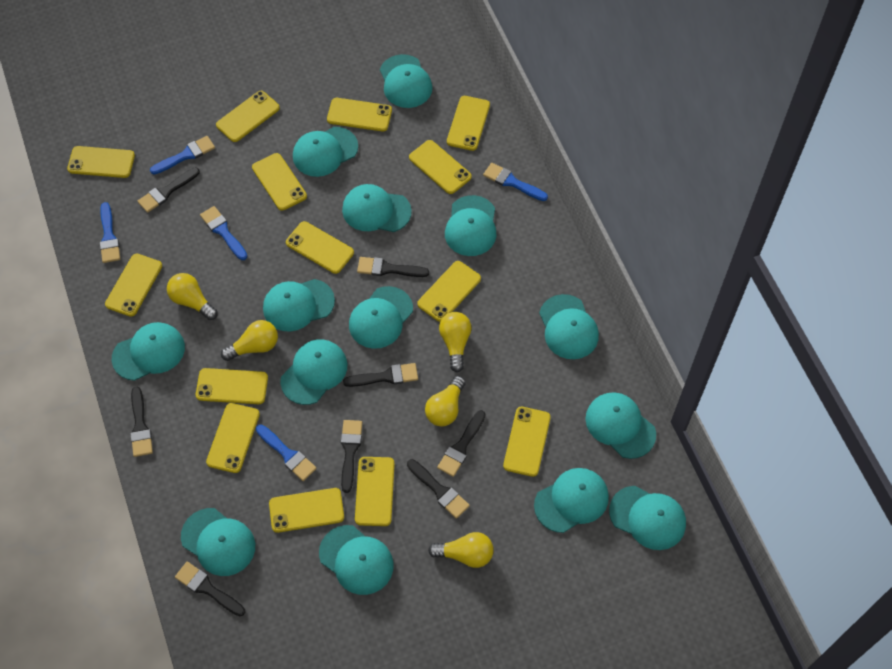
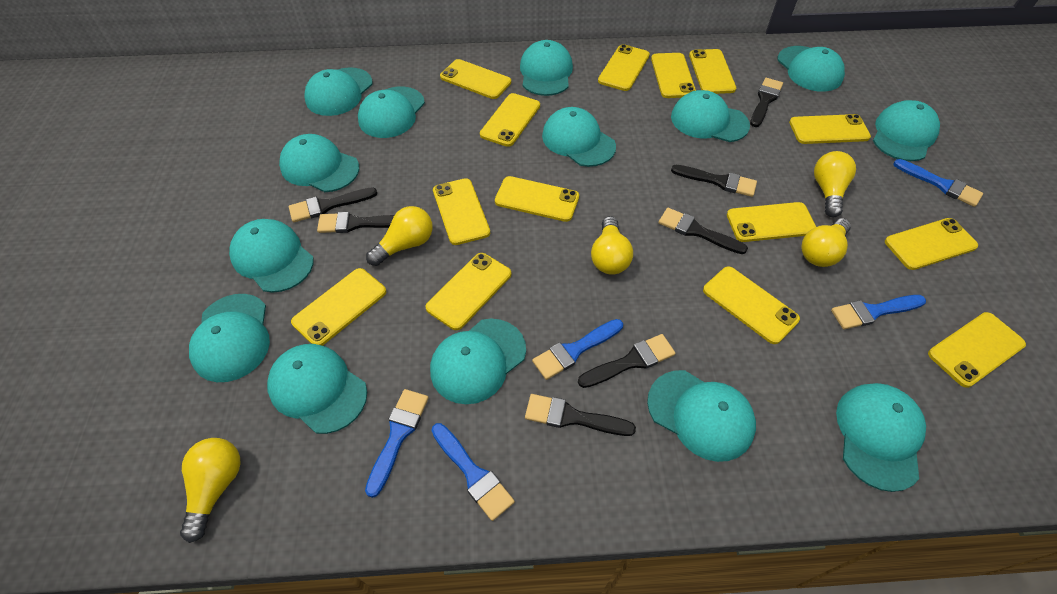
black brush: 8 -> 7

